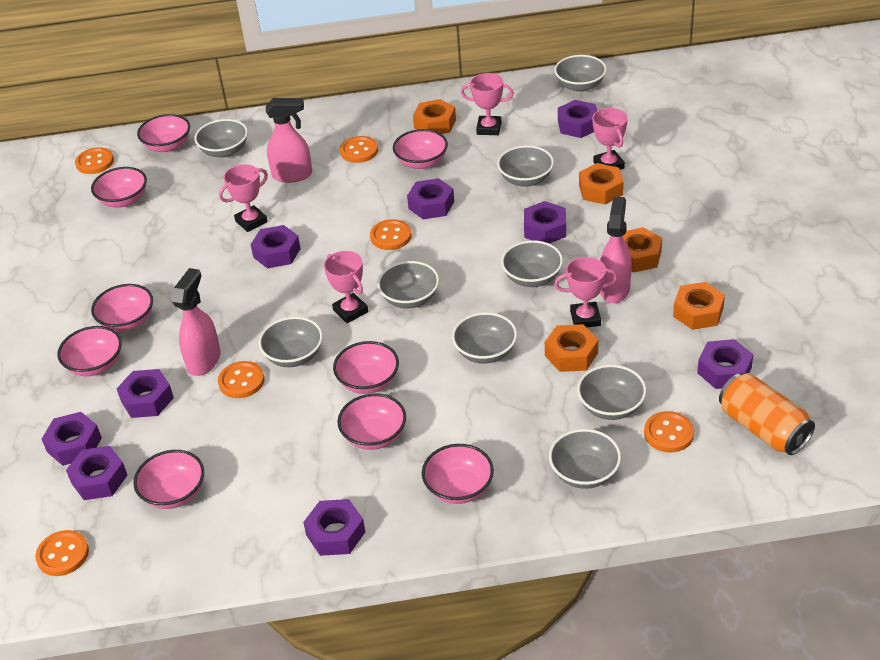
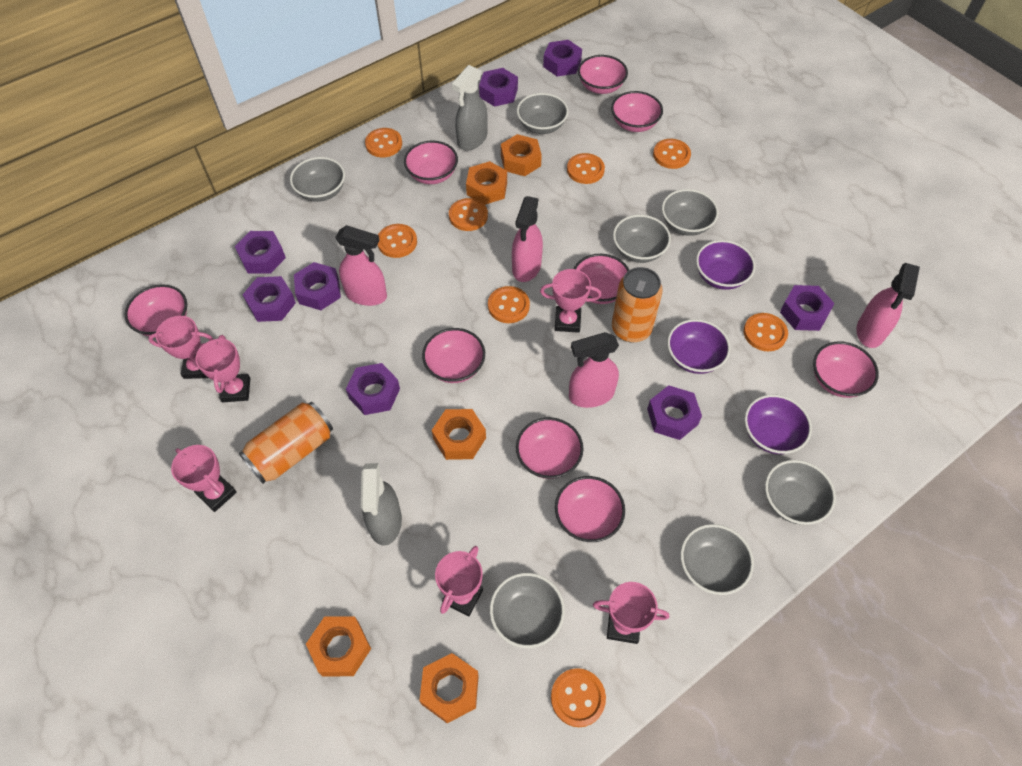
grey bowl: 9 -> 7
grey spray bottle: 0 -> 2
orange button: 6 -> 8
orange can: 1 -> 2
pink spray bottle: 3 -> 4
pink trophy: 5 -> 6
purple bowl: 0 -> 3
purple nut: 9 -> 8

